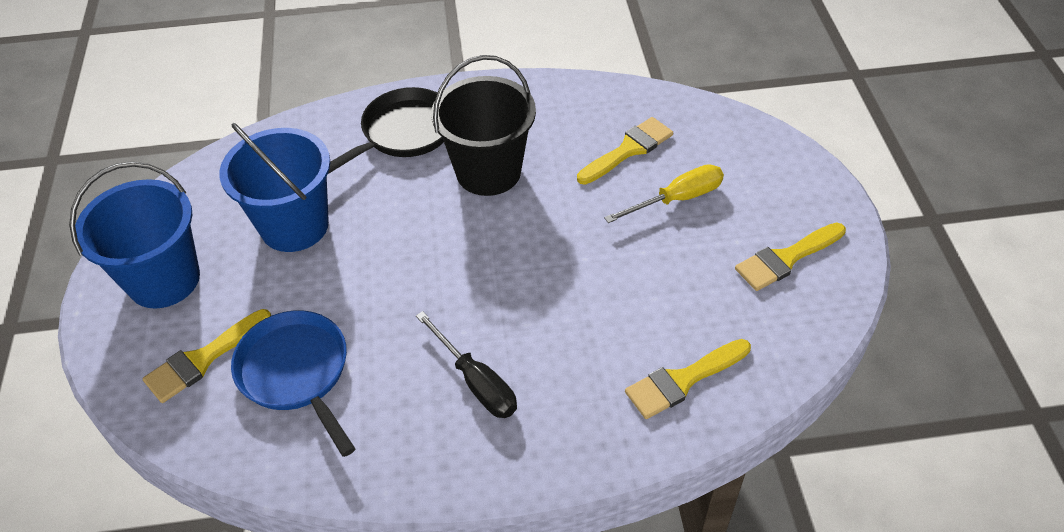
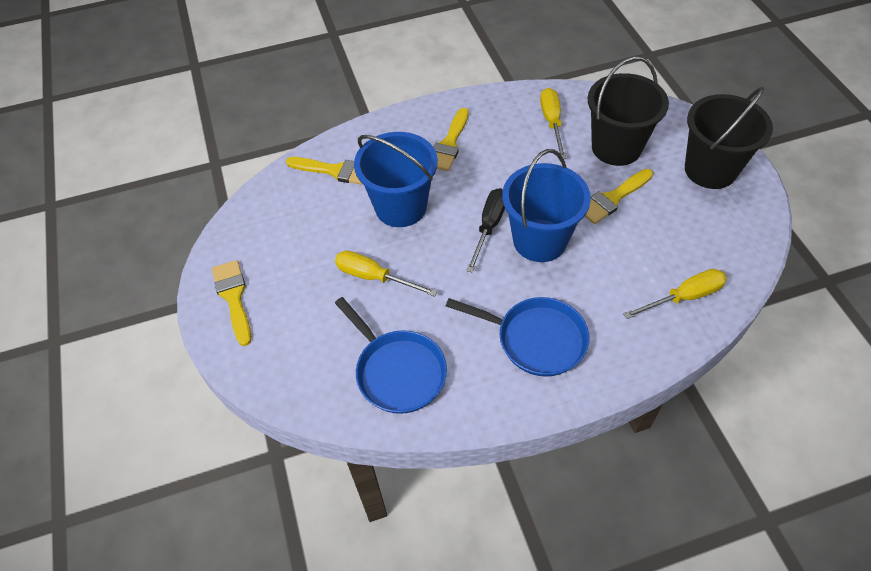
black bucket: 1 -> 2
black pan: 1 -> 0
blue pan: 1 -> 2
yellow screwdriver: 1 -> 3

